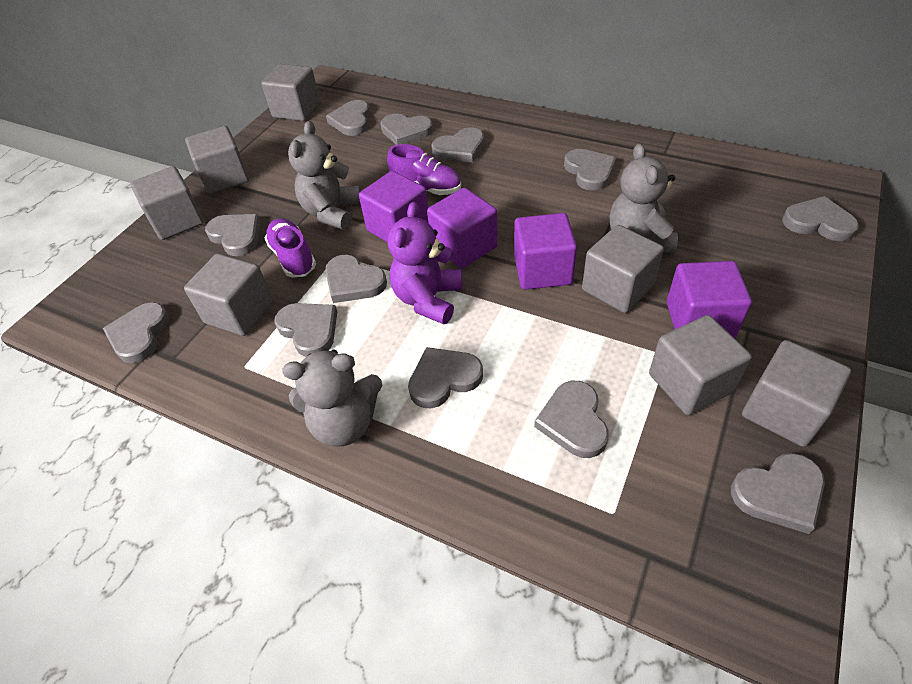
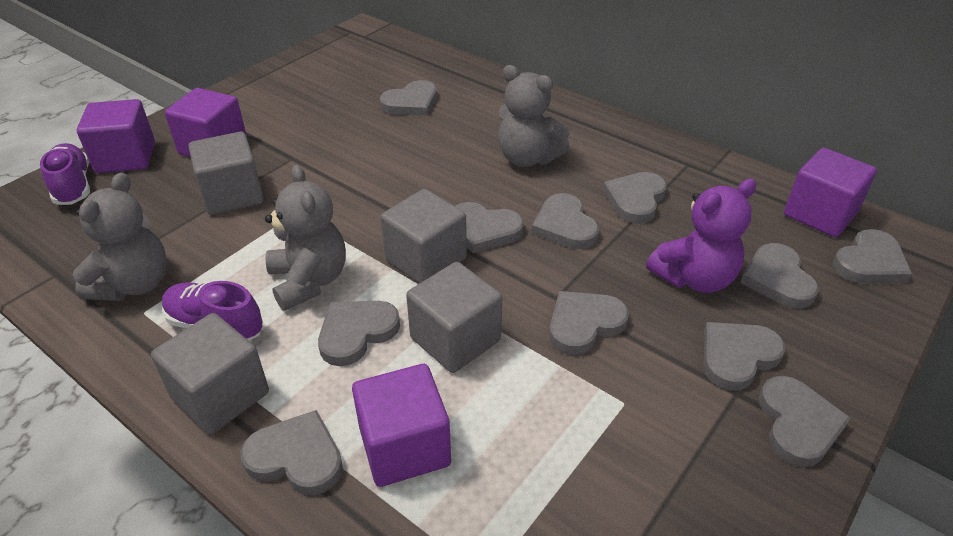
grey cube: 7 -> 4
grey heart: 12 -> 11

